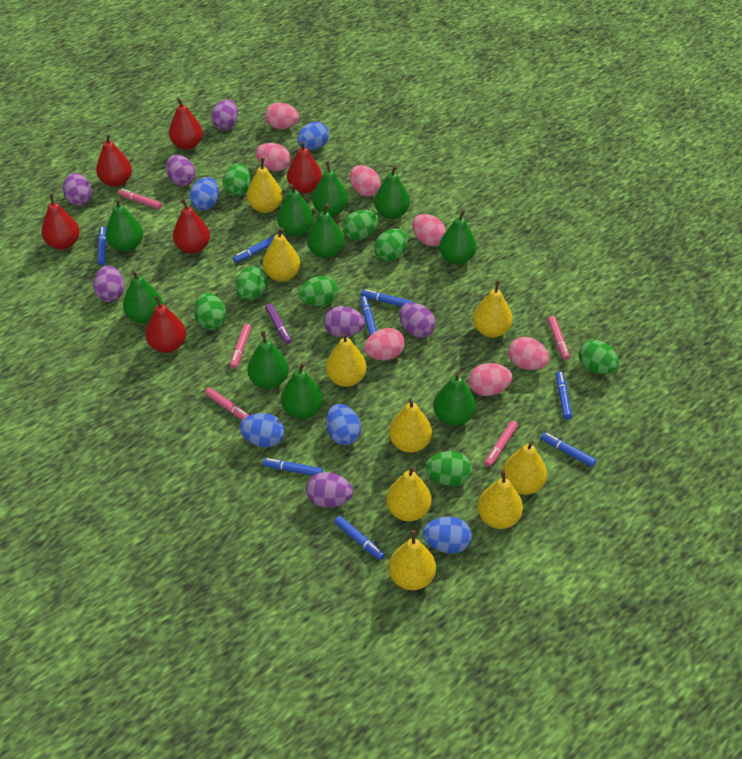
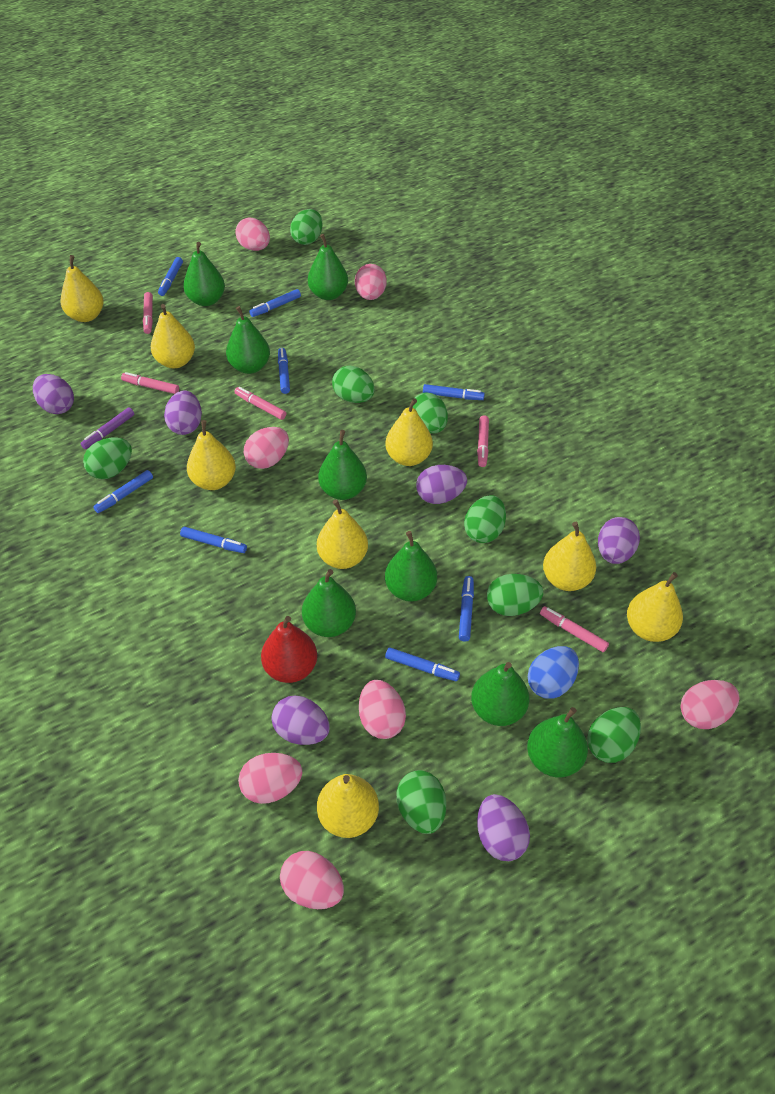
blue egg: 5 -> 1
green pear: 10 -> 8
purple egg: 7 -> 6
red pear: 6 -> 1
yellow pear: 9 -> 8

